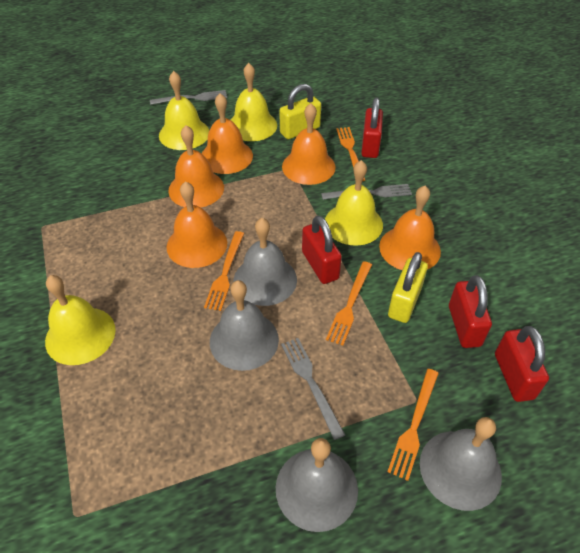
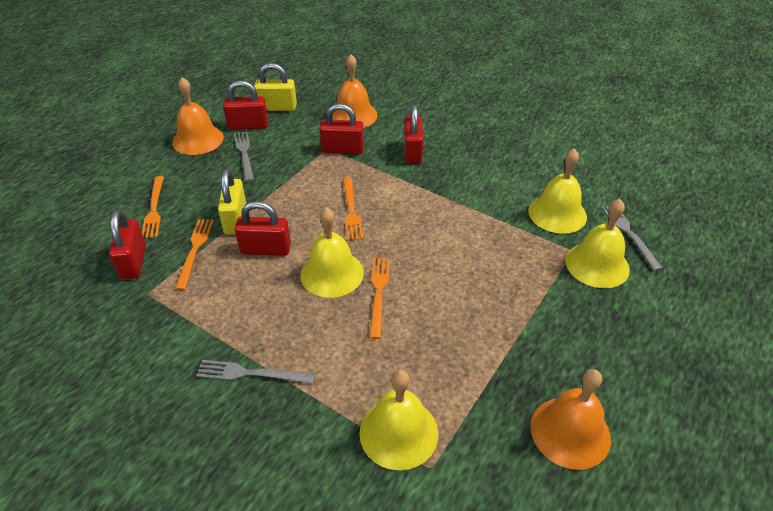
grey bell: 4 -> 0
orange bell: 5 -> 3
red padlock: 4 -> 5

